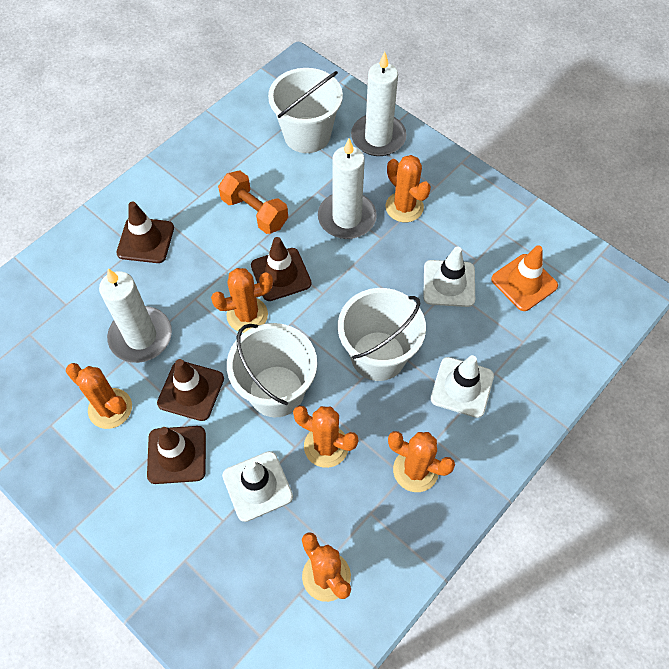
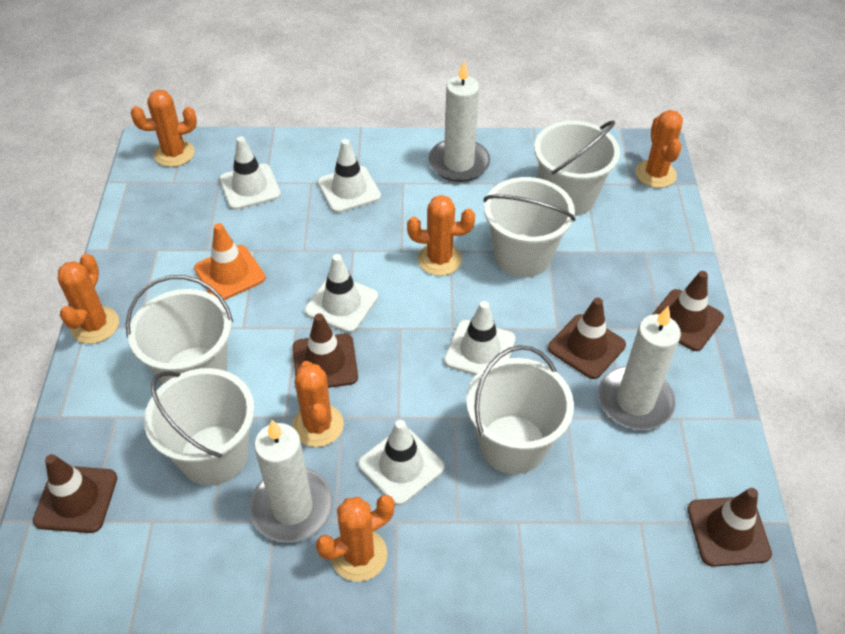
brown traffic cone: 4 -> 5
orange dumbbell: 1 -> 0
white bucket: 3 -> 5
white traffic cone: 3 -> 5

